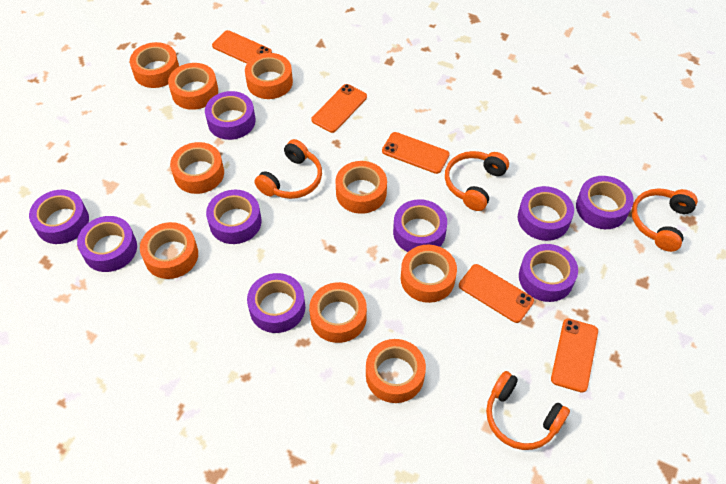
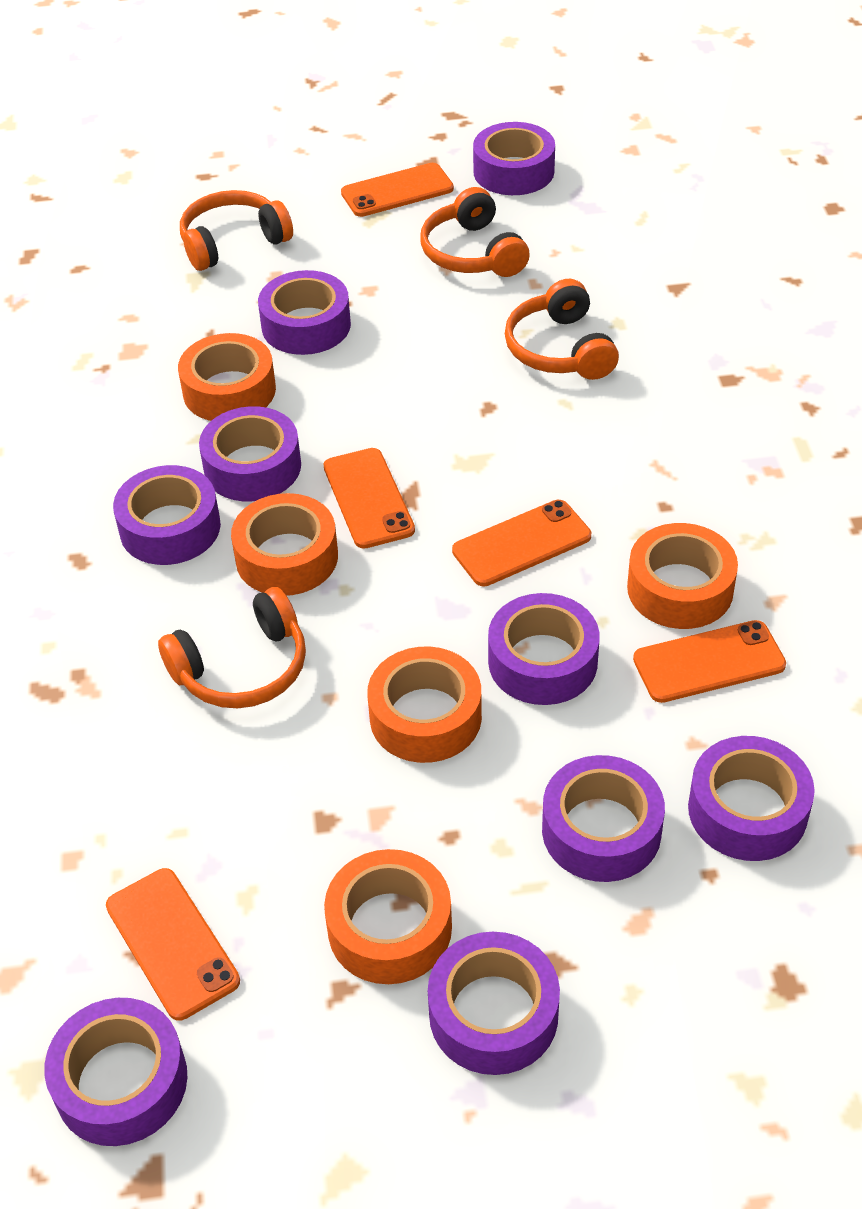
orange tape: 9 -> 5

